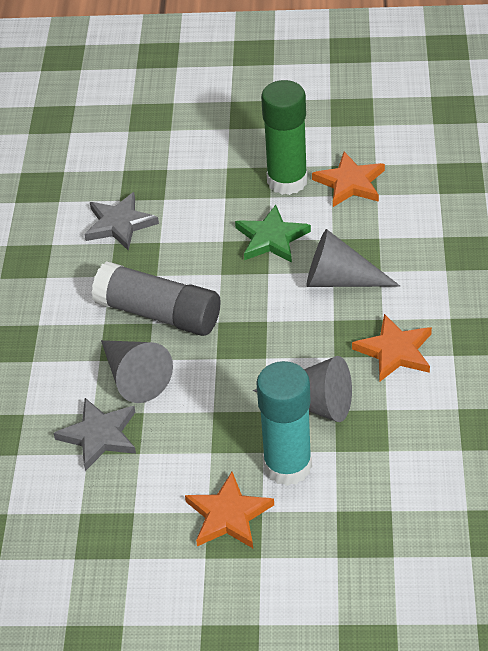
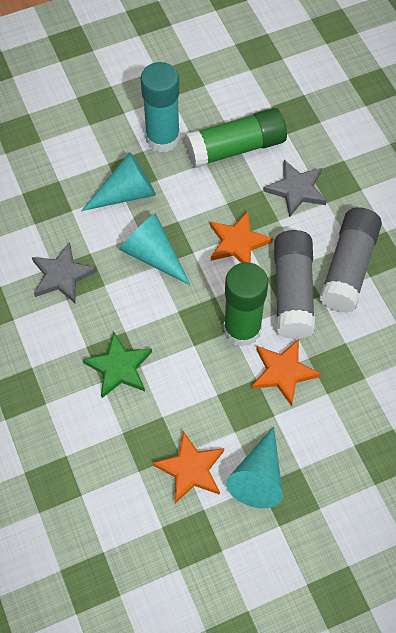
green glue stick: 1 -> 2
grey cone: 3 -> 0
grey glue stick: 1 -> 2
turquoise cone: 0 -> 3

